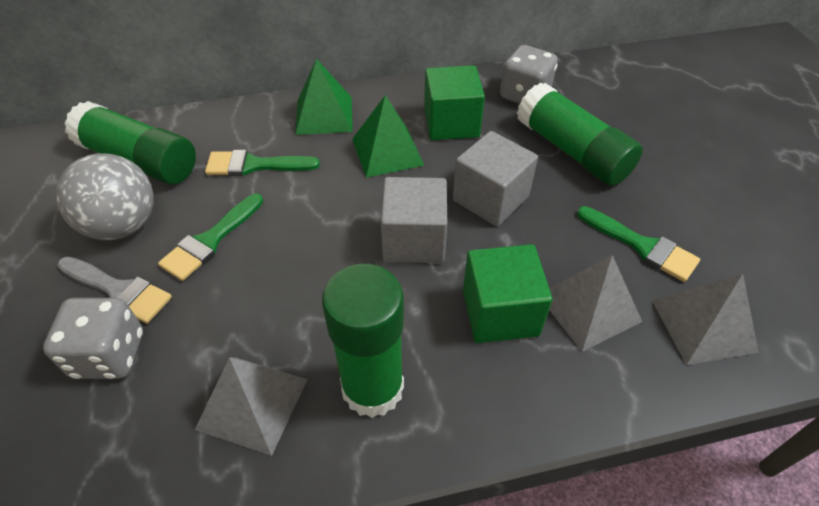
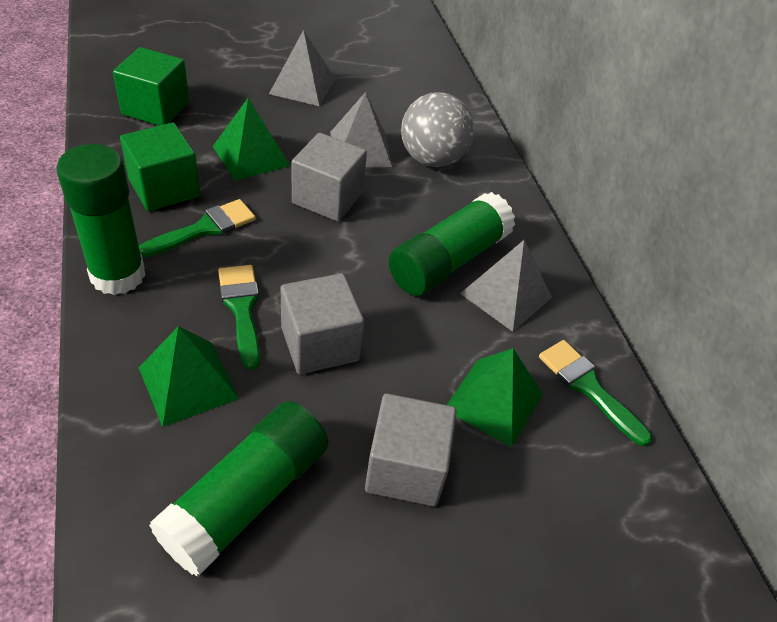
green pyramid: 2 -> 3
grey brush: 1 -> 0
grey cube: 2 -> 3
grey dice: 2 -> 0

